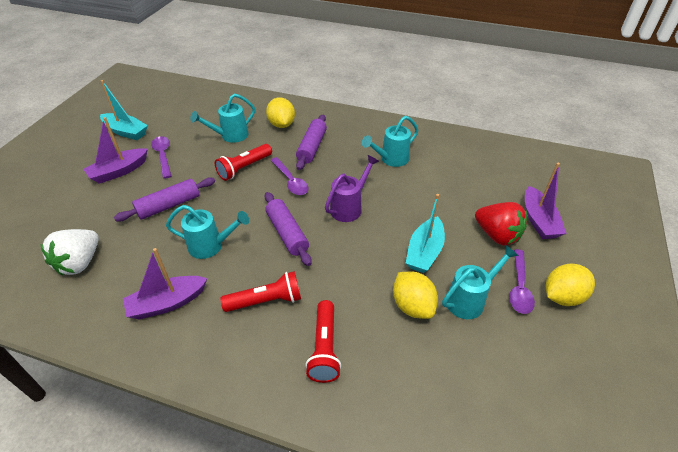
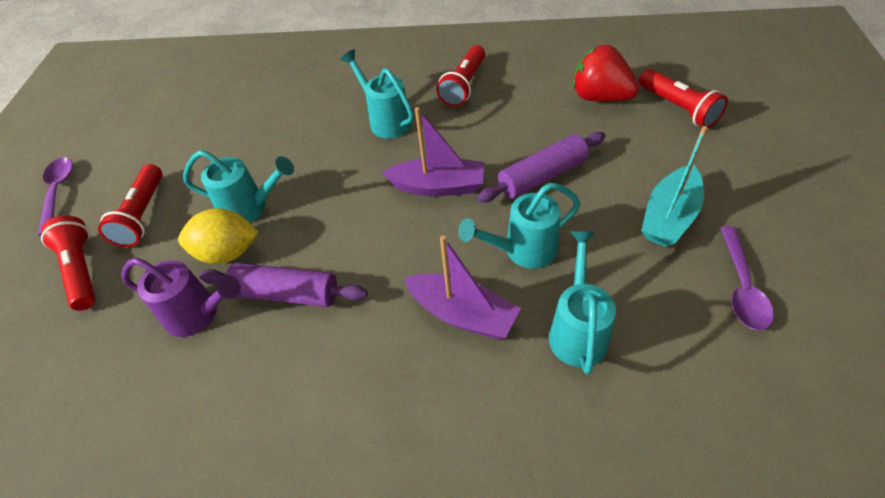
purple boat: 3 -> 2
purple rolling pin: 3 -> 2
purple spoon: 3 -> 2
red flashlight: 3 -> 4
turquoise boat: 2 -> 1
white strawberry: 1 -> 0
yellow lemon: 3 -> 1

